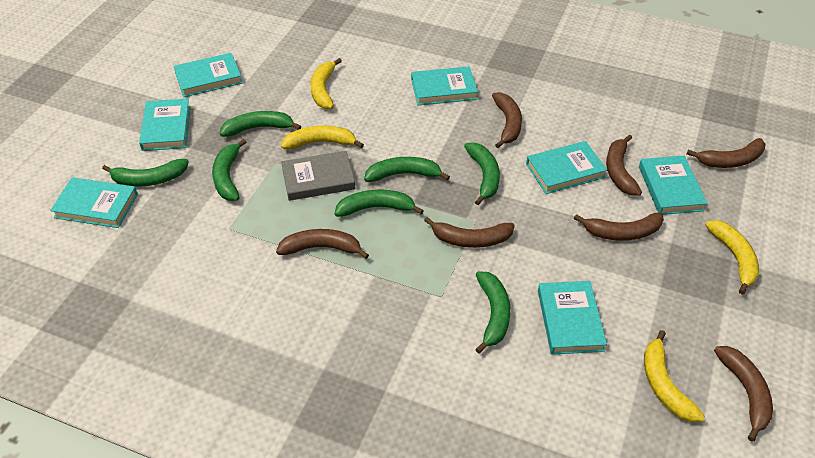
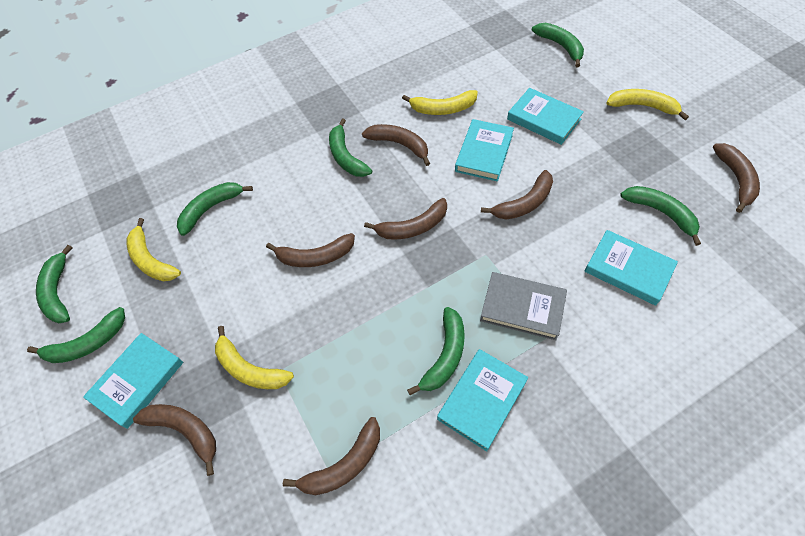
turquoise book: 7 -> 5

